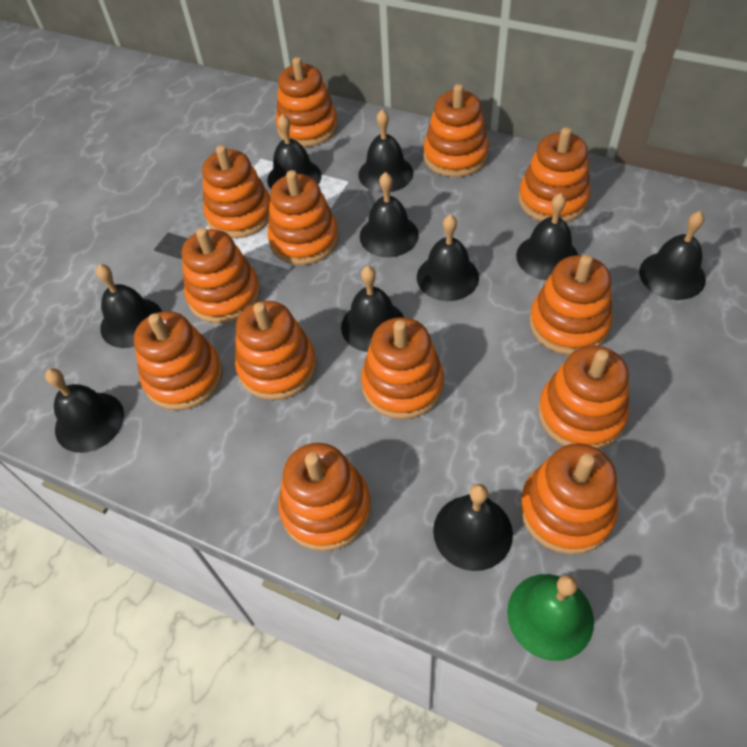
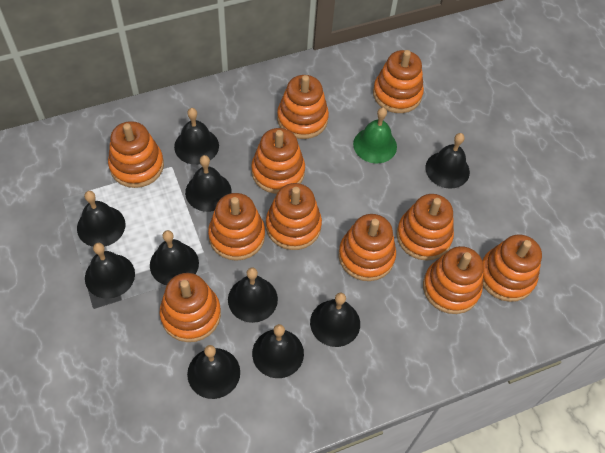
orange stacking toy: 13 -> 11

